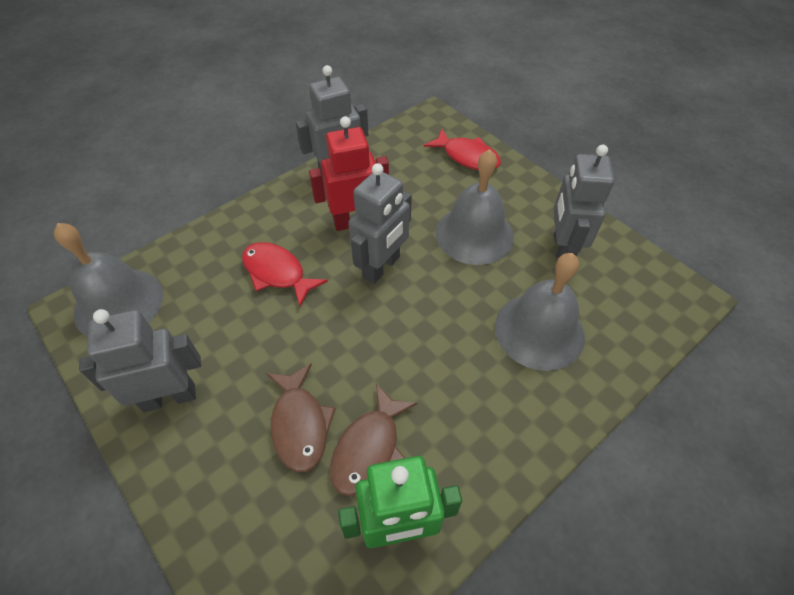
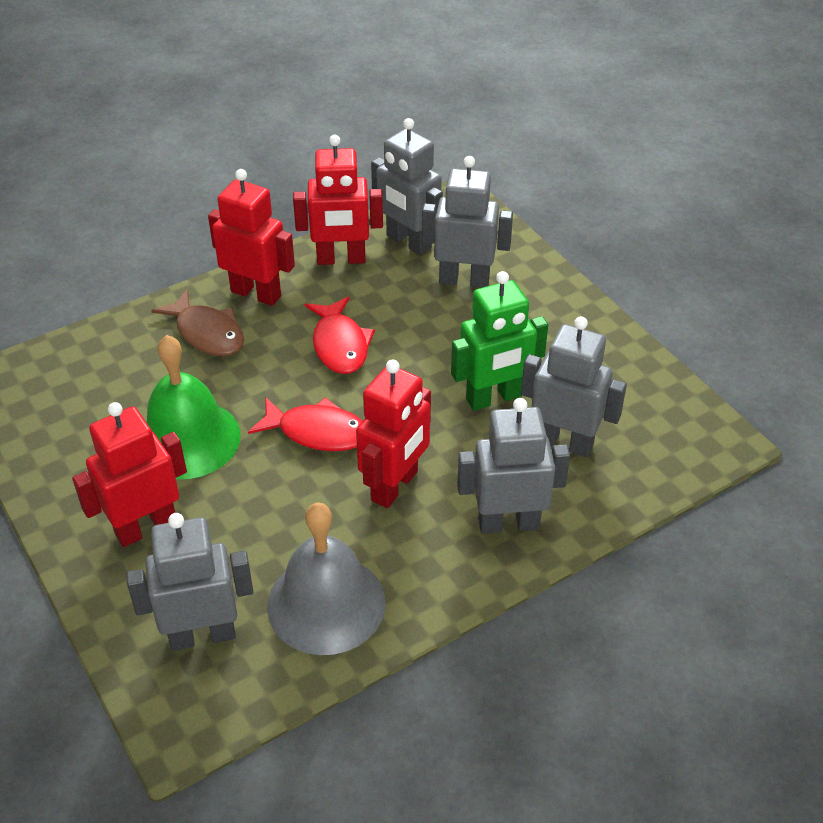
brown fish: 2 -> 1
green bell: 0 -> 1
grey bell: 3 -> 1
grey robot: 4 -> 5
red robot: 1 -> 4

